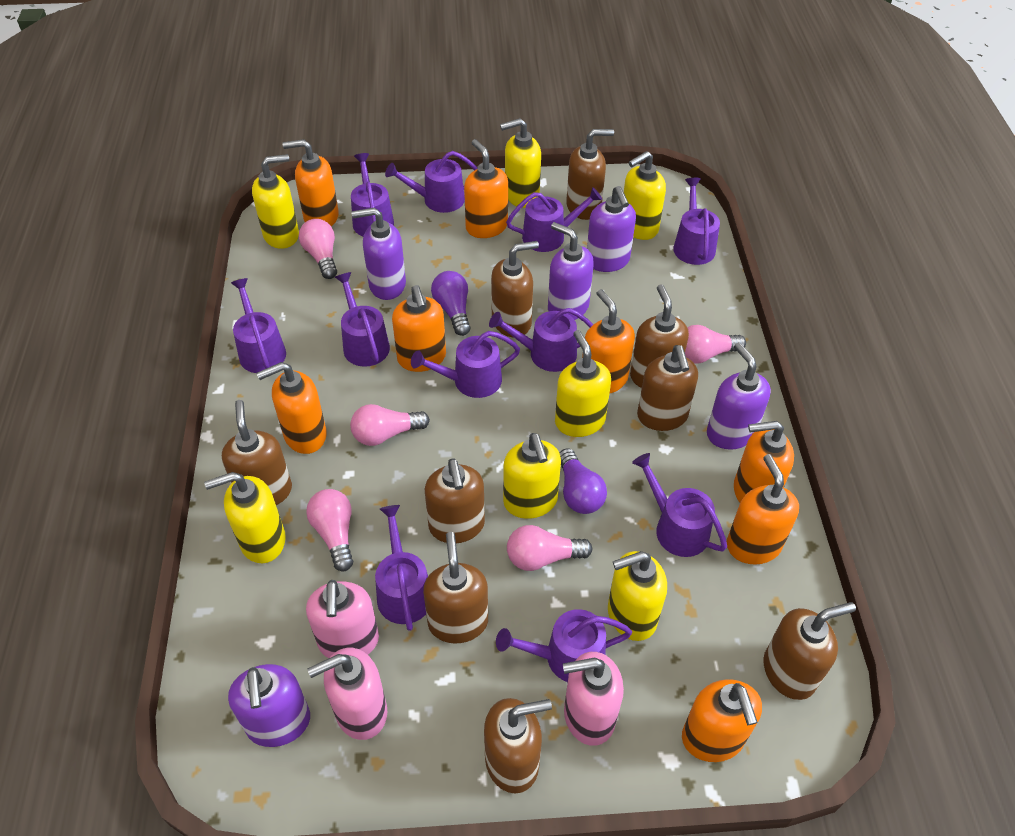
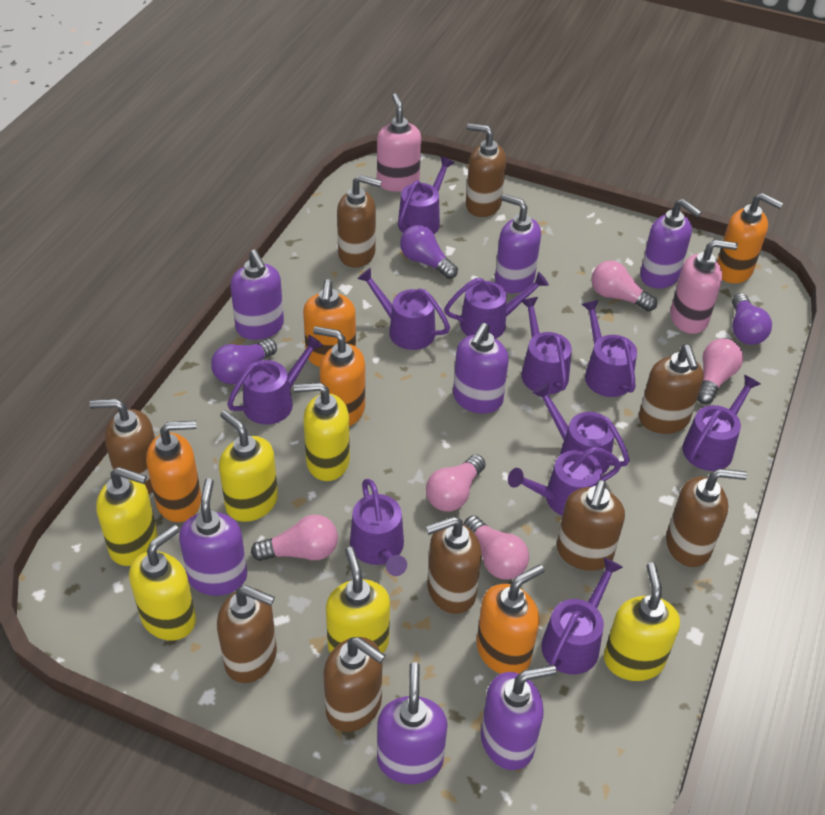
orange soap dispenser: 8 -> 5
pink soap dispenser: 3 -> 2
purple light bulb: 2 -> 3
purple soap dispenser: 5 -> 7
yellow soap dispenser: 7 -> 6

